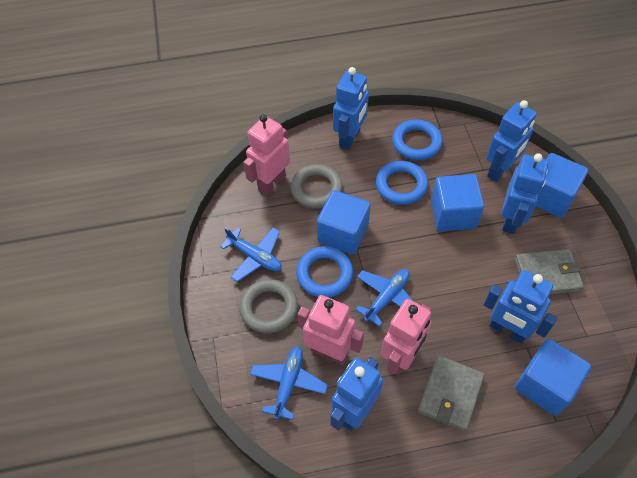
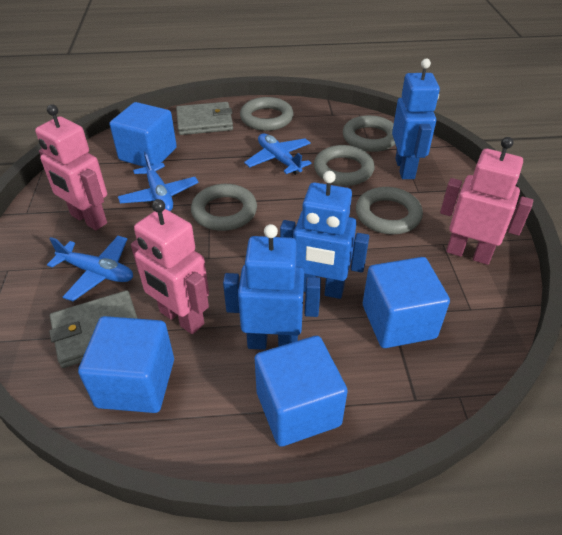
blue ring: 3 -> 0
blue robot: 5 -> 3
grey ring: 2 -> 5

